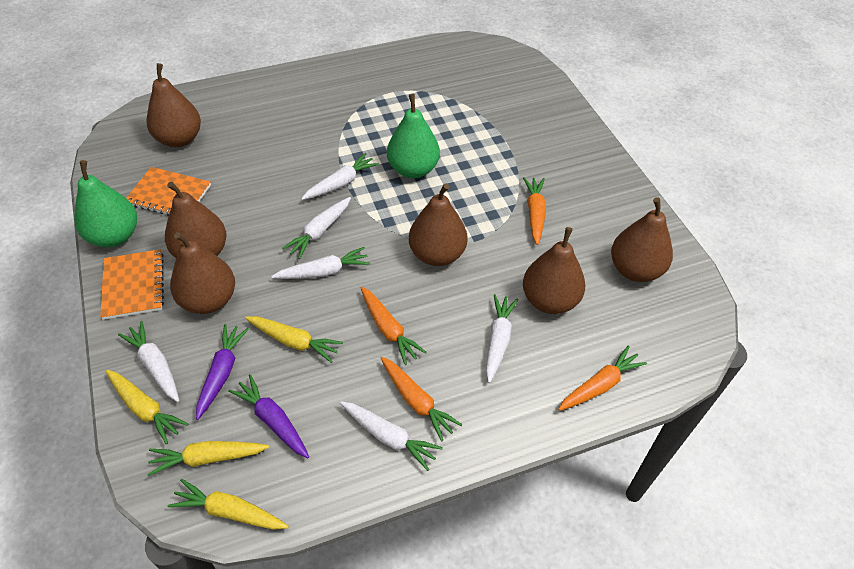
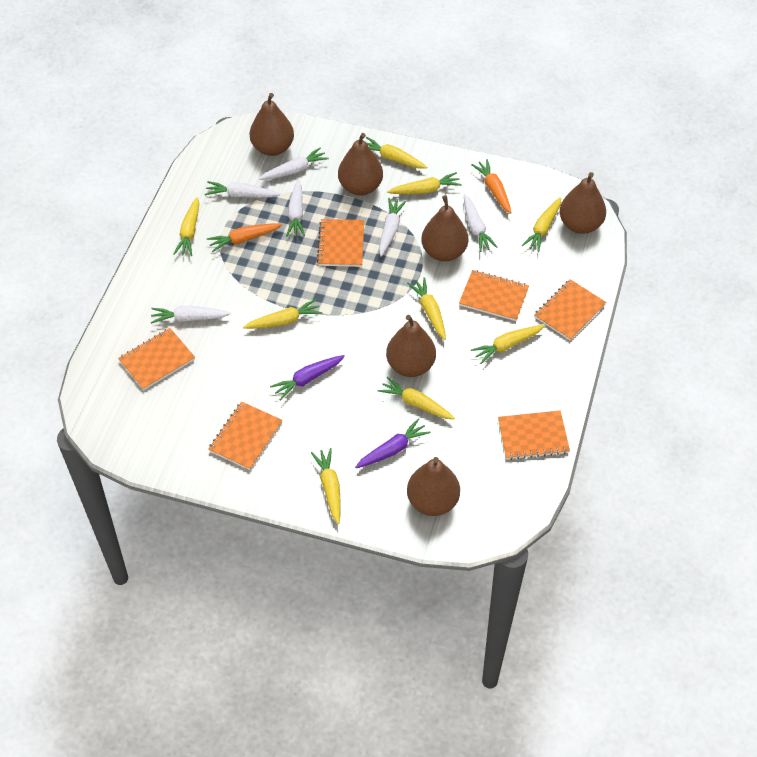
green pear: 2 -> 0
orange carrot: 4 -> 2
orange notebook: 2 -> 6
yellow carrot: 4 -> 9

